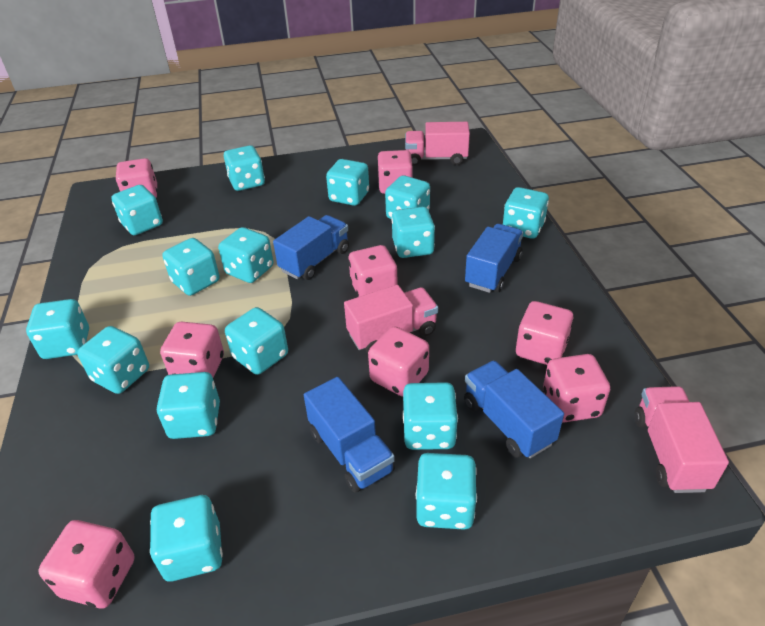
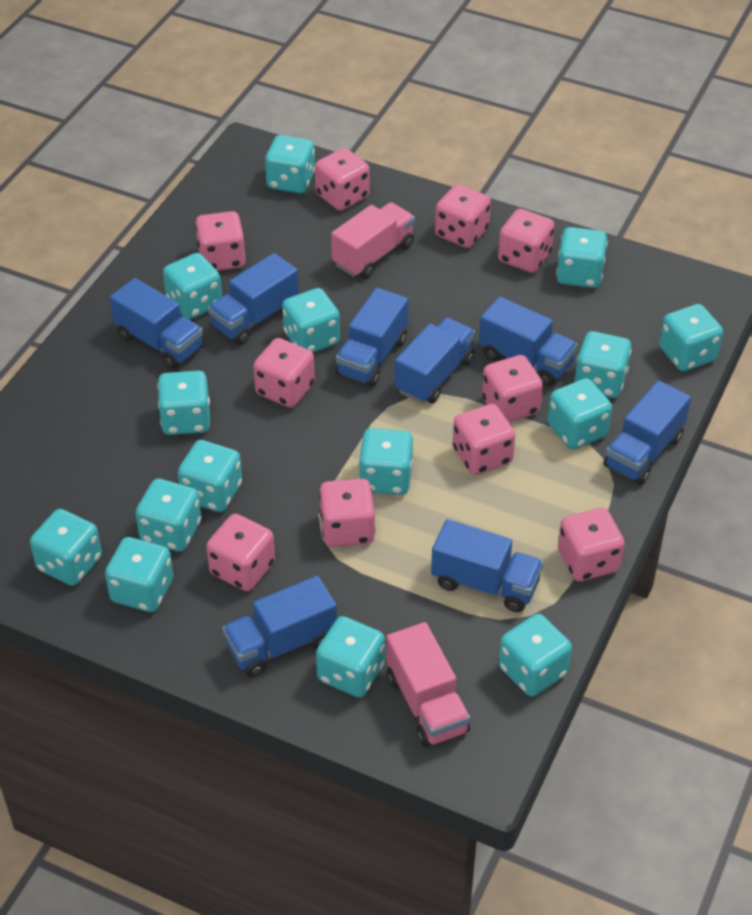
blue truck: 4 -> 8
pink dice: 8 -> 10
pink truck: 3 -> 2

